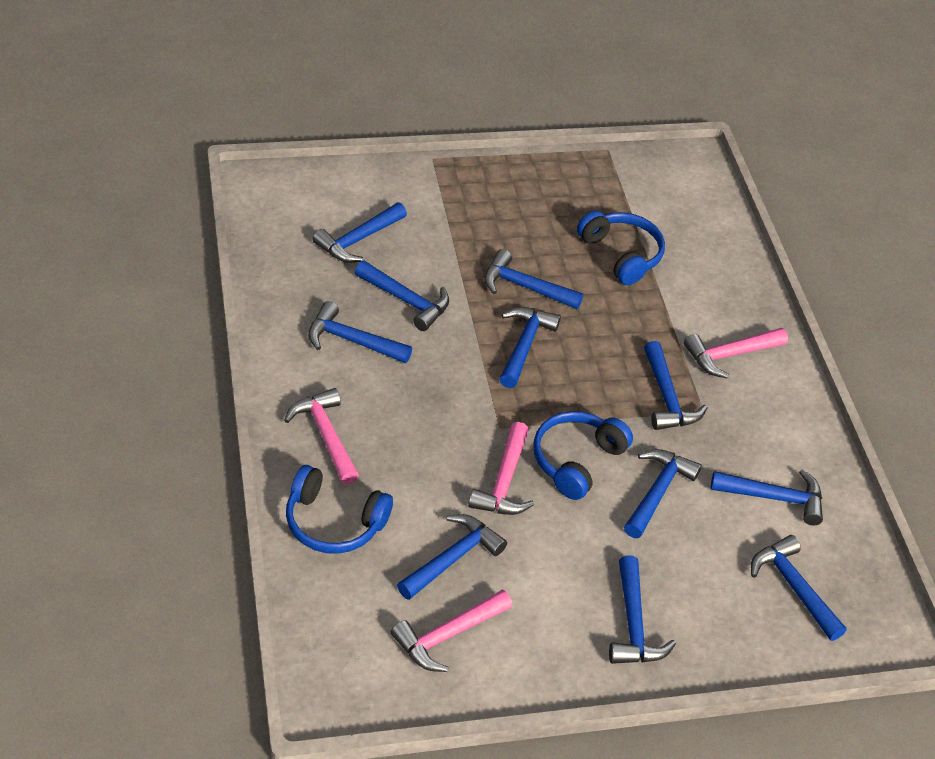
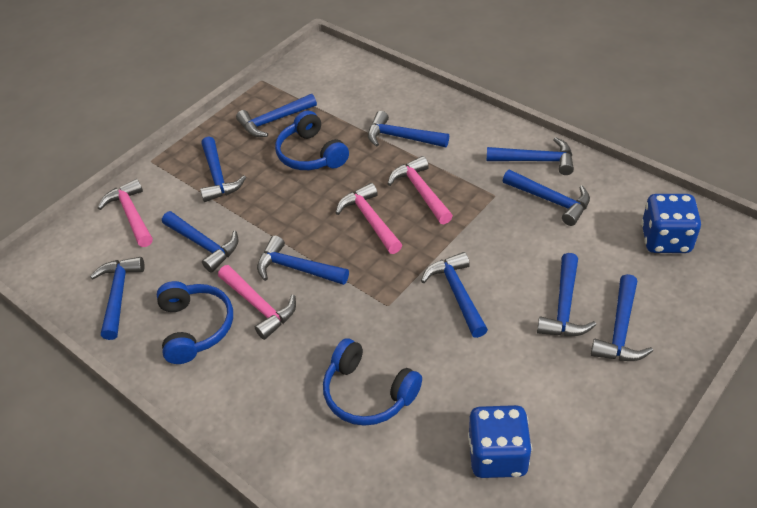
blue dice: 0 -> 2

